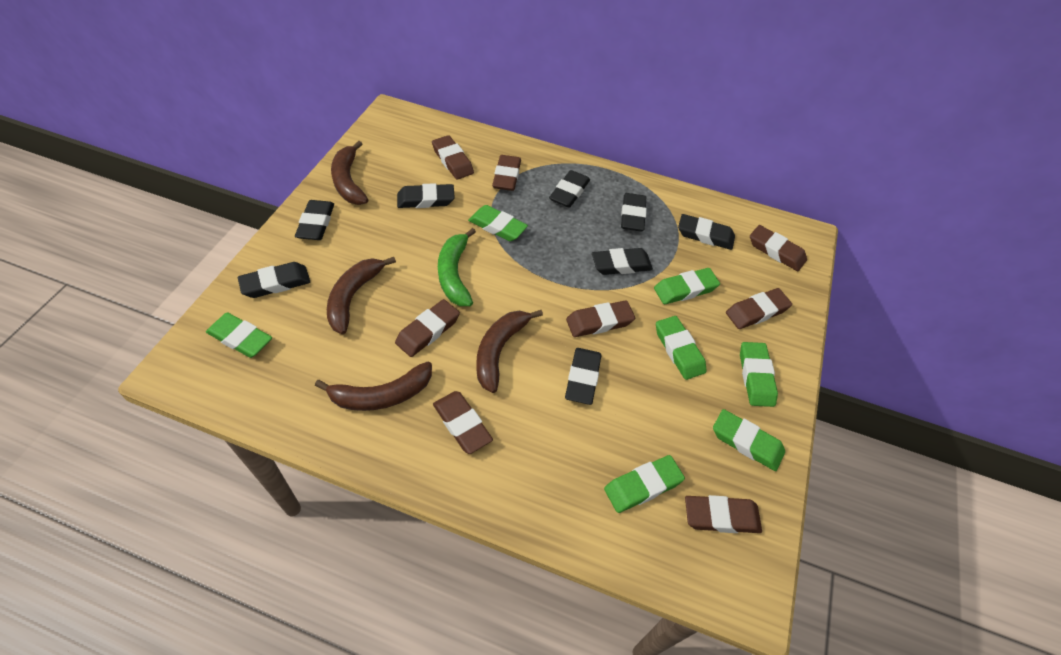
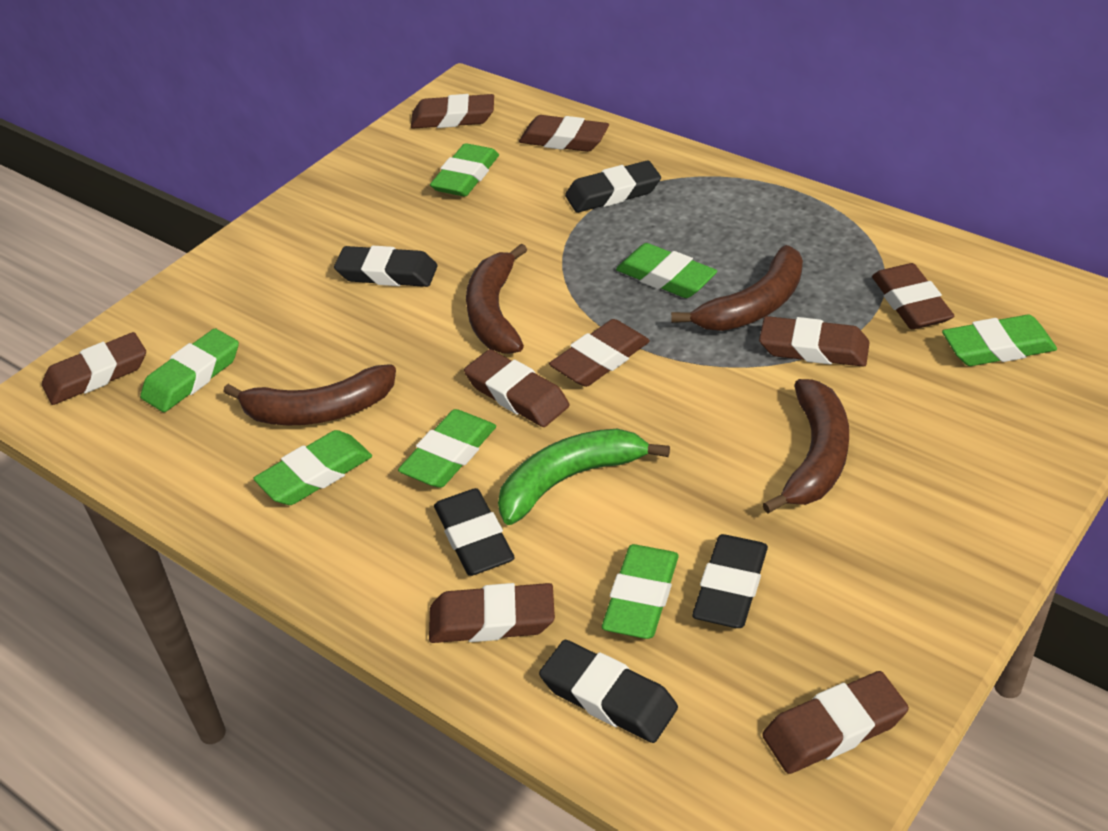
black eraser: 8 -> 5
brown eraser: 8 -> 9

